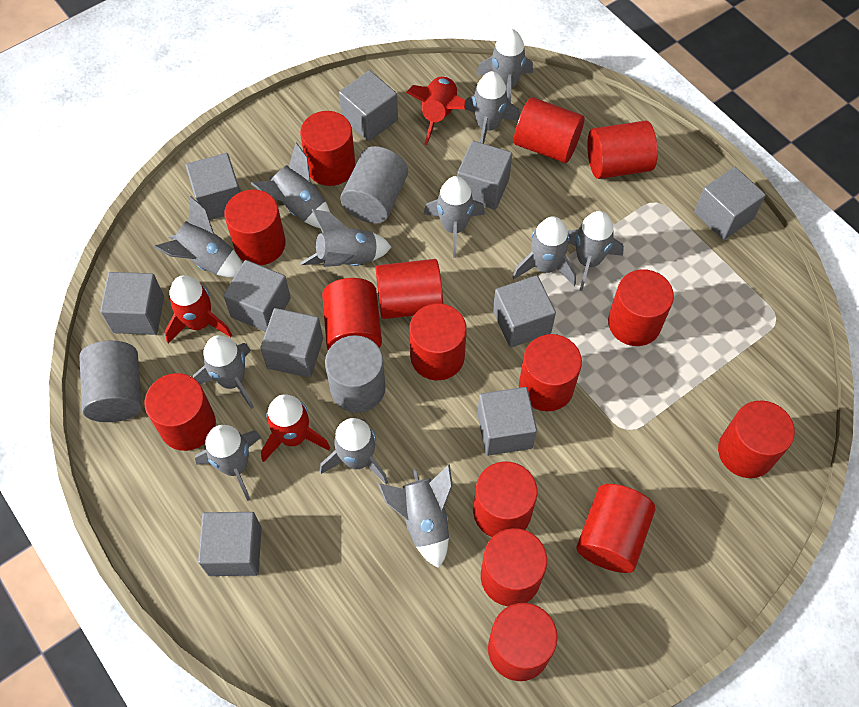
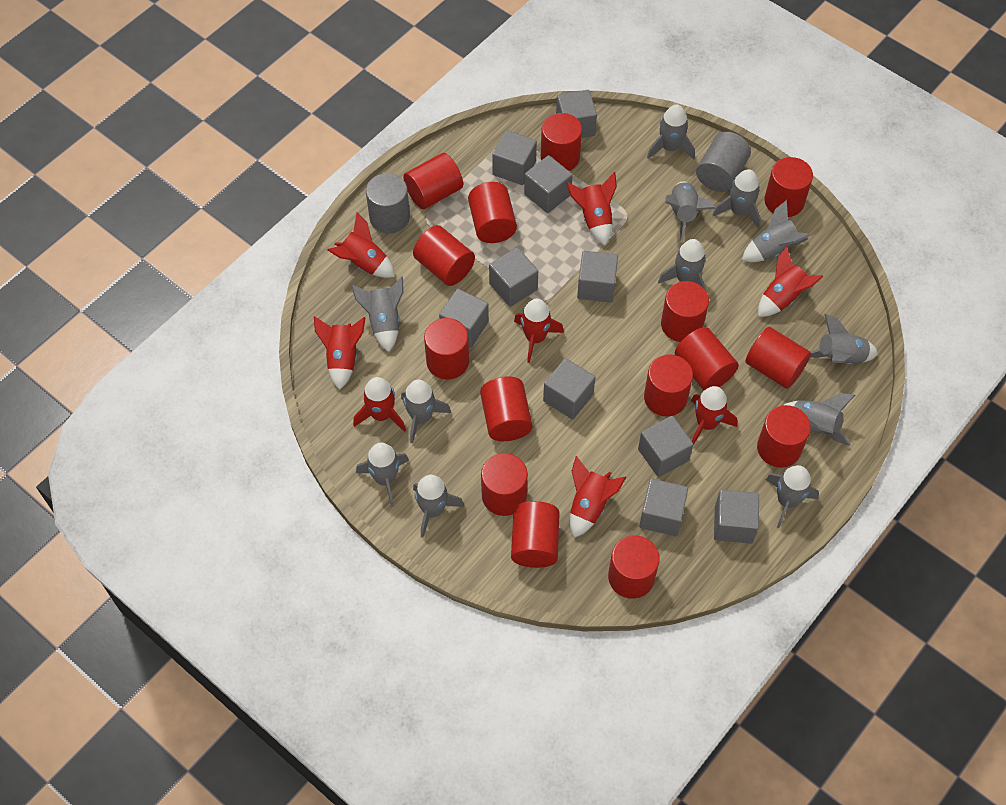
grey cylinder: 3 -> 2
red rocket: 3 -> 8

